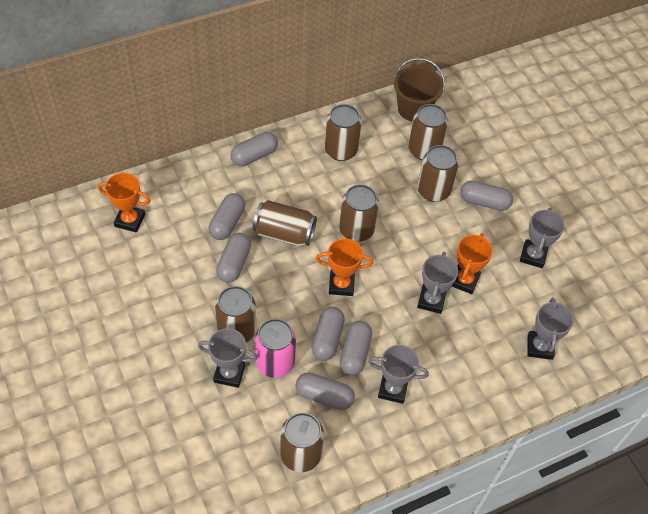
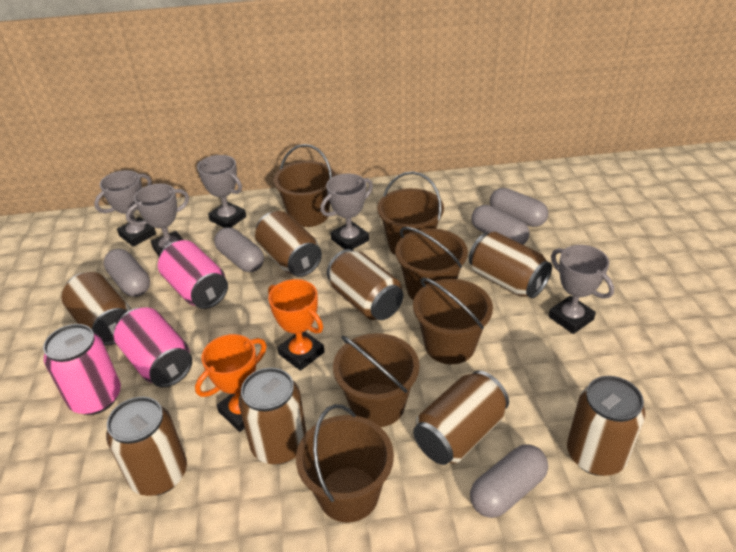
brown bucket: 1 -> 6
brown can: 7 -> 8
grey capsule: 7 -> 5
orange trophy: 3 -> 2
pink can: 1 -> 3

